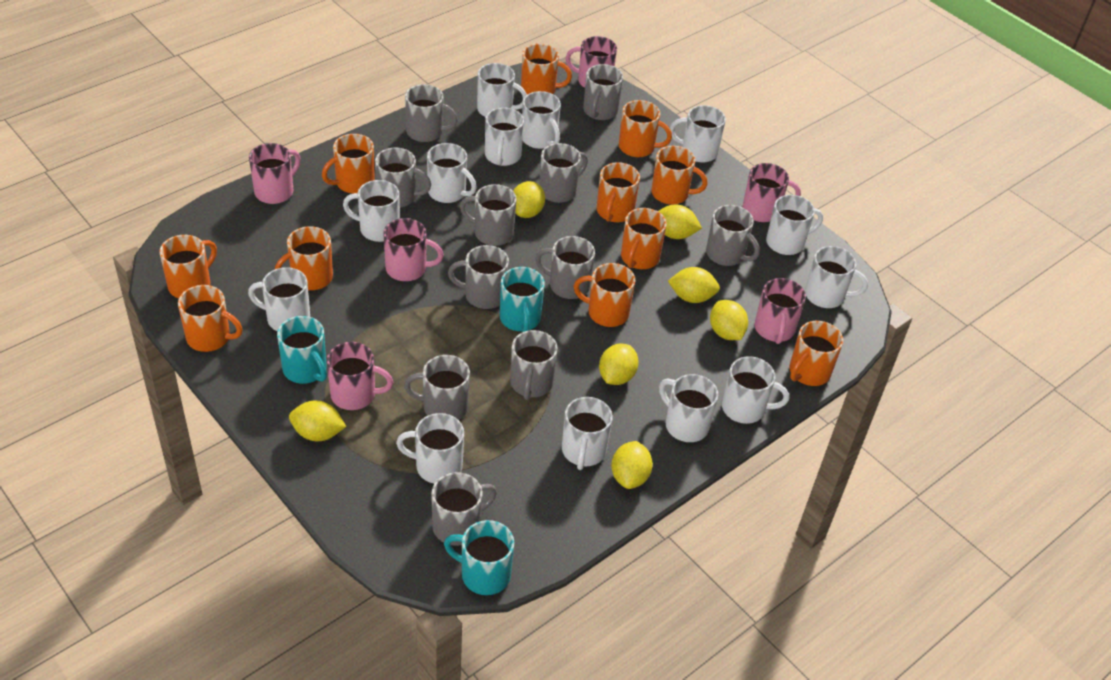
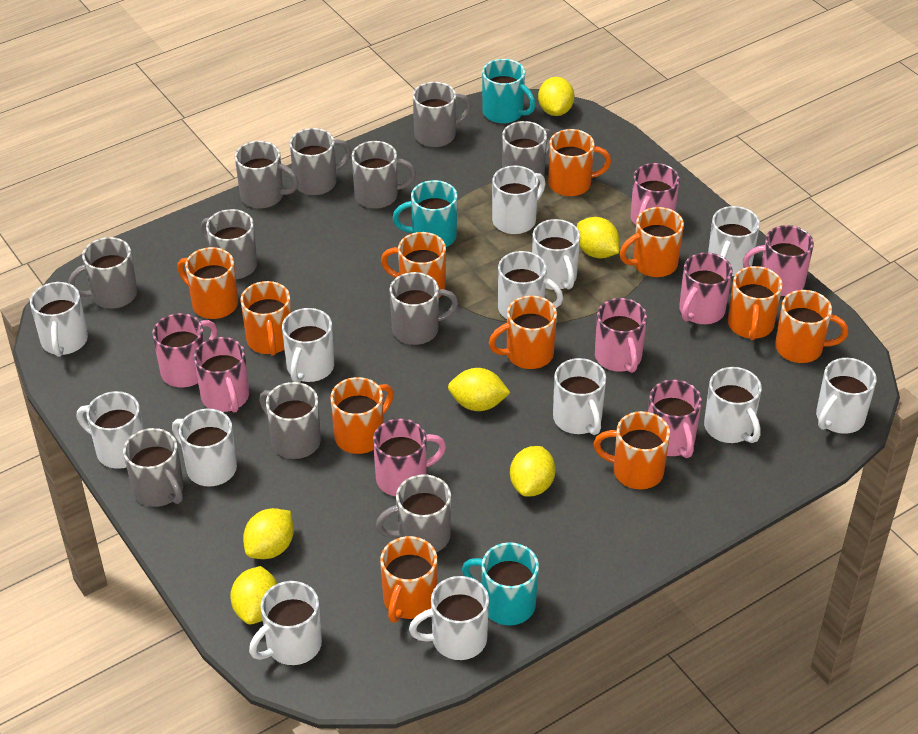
pink mug: 6 -> 8
yellow lemon: 7 -> 6

